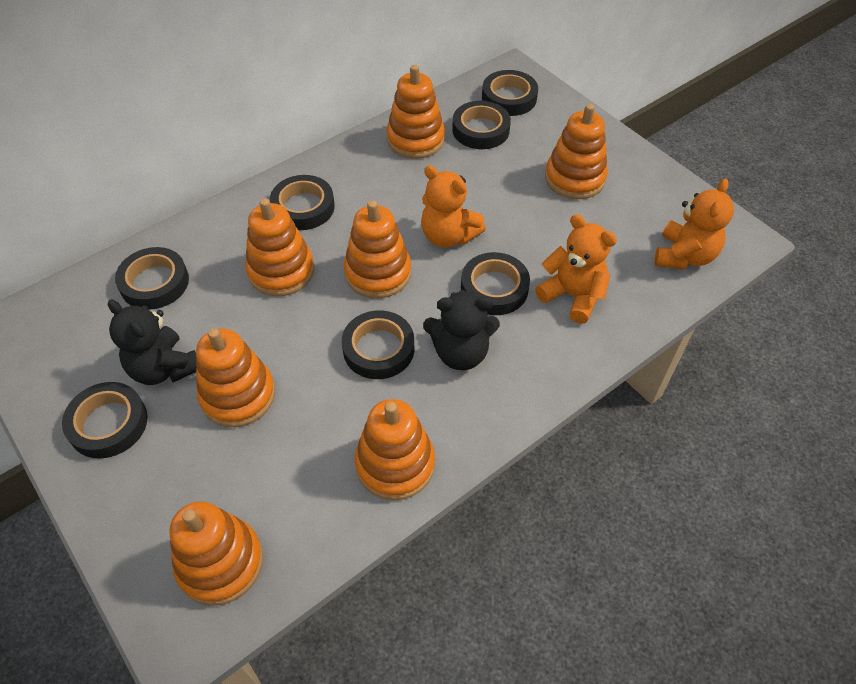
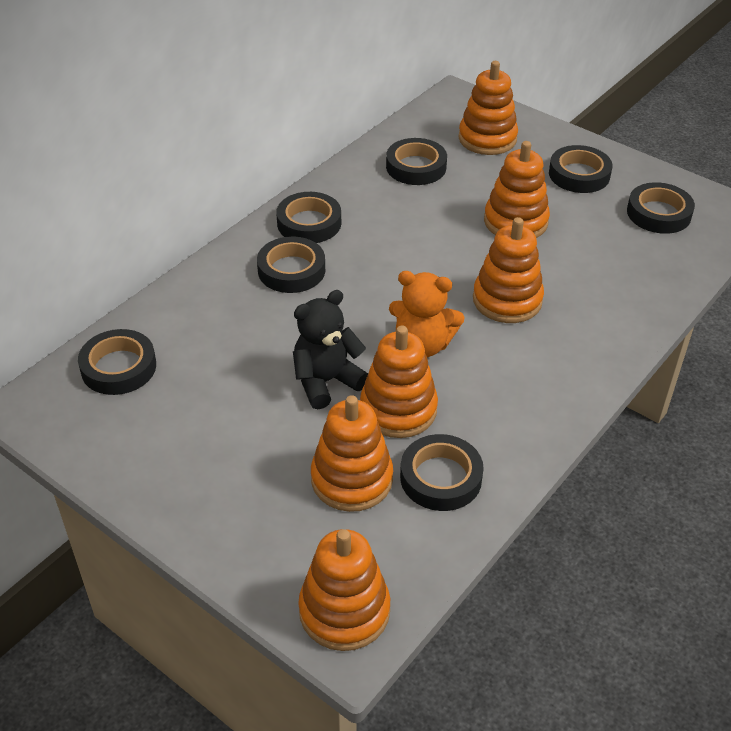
black teddy bear: 2 -> 1
orange stacking toy: 7 -> 6
orange teddy bear: 3 -> 1

